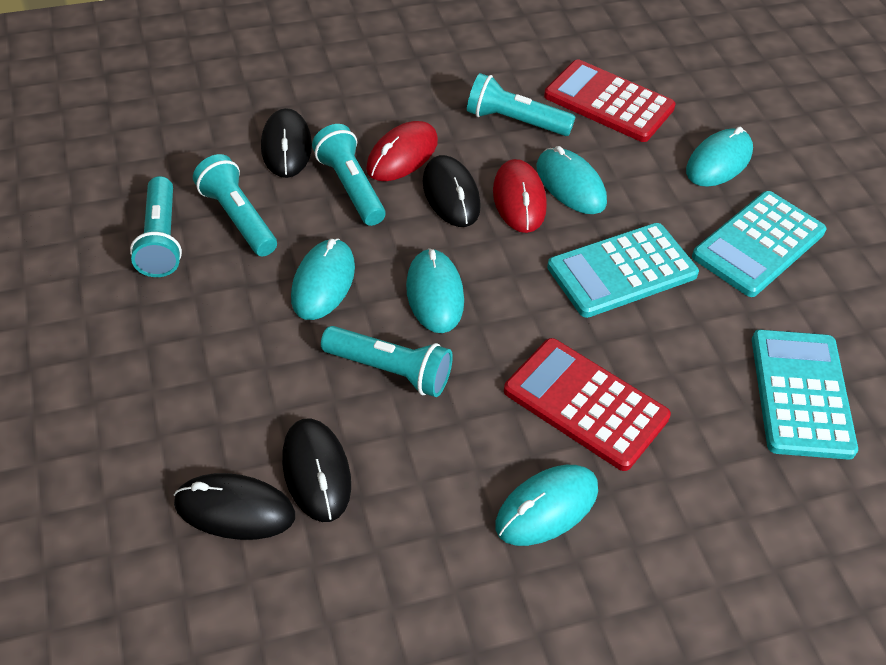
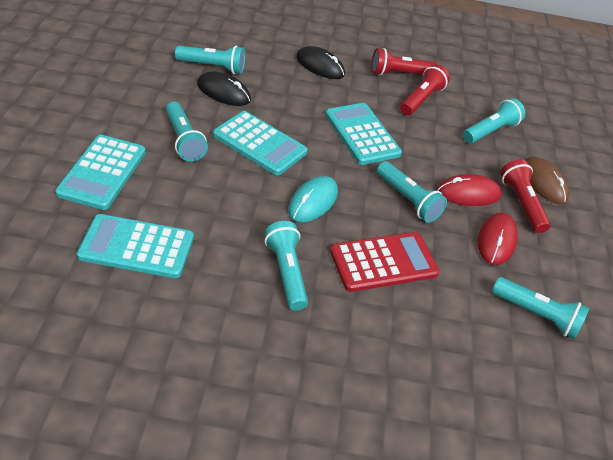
black mouse: 4 -> 2
brown mouse: 0 -> 1
red calculator: 2 -> 1
red flashlight: 0 -> 3
turquoise calculator: 3 -> 4
turquoise flashlight: 5 -> 6
turquoise mouse: 5 -> 1

